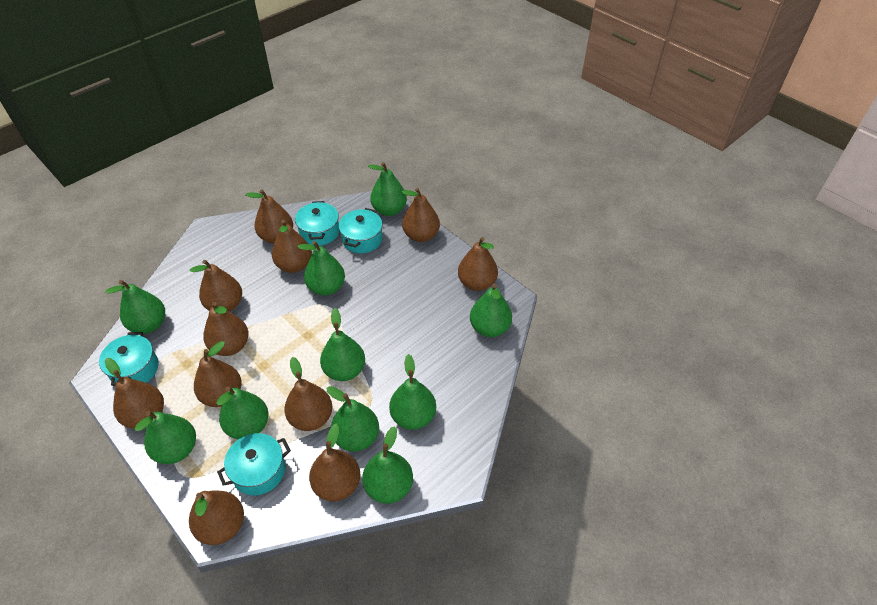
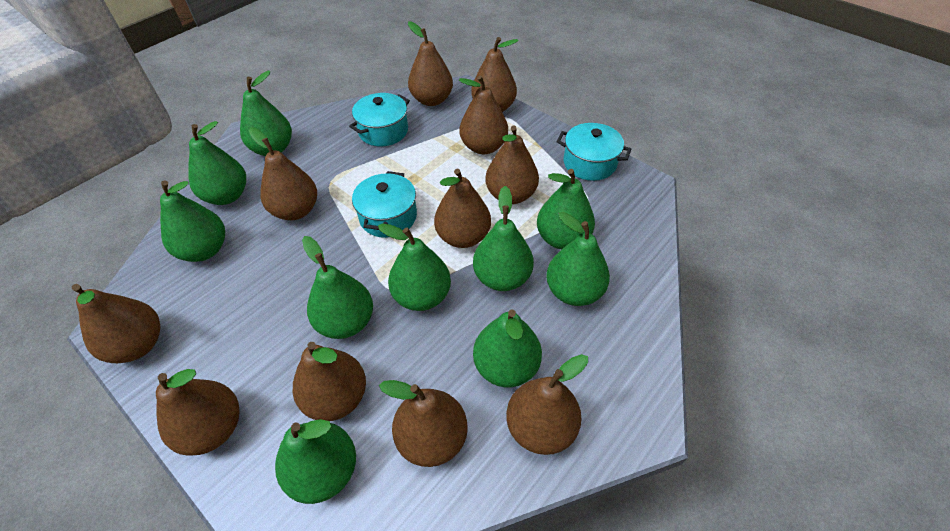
turquoise pot: 4 -> 3

